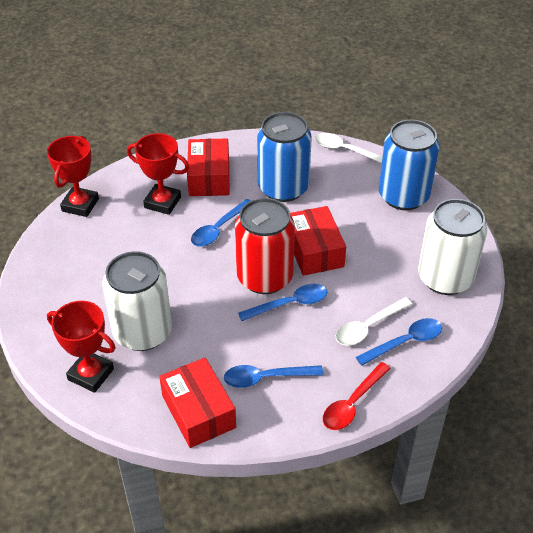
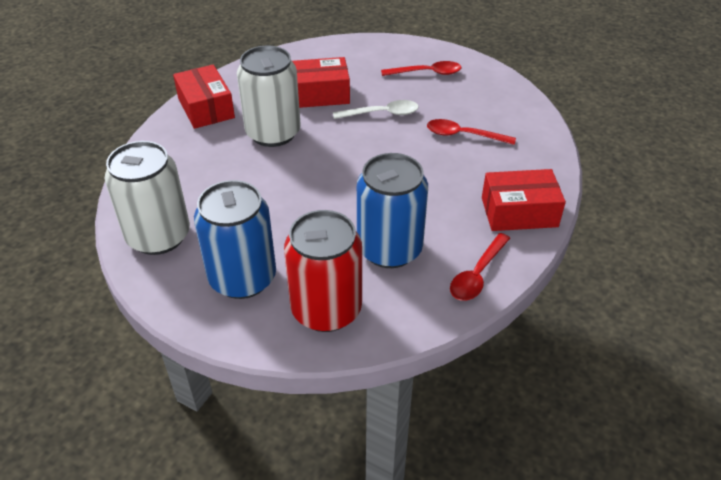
blue spoon: 4 -> 0
red spoon: 1 -> 3
red trophy: 3 -> 0
white spoon: 2 -> 1

